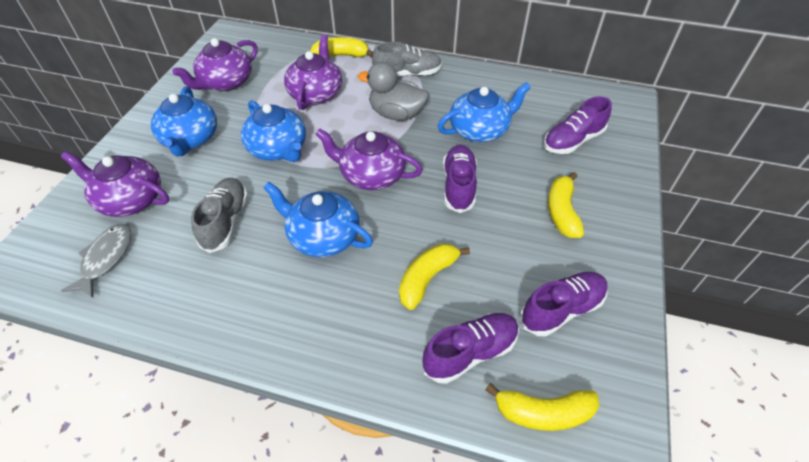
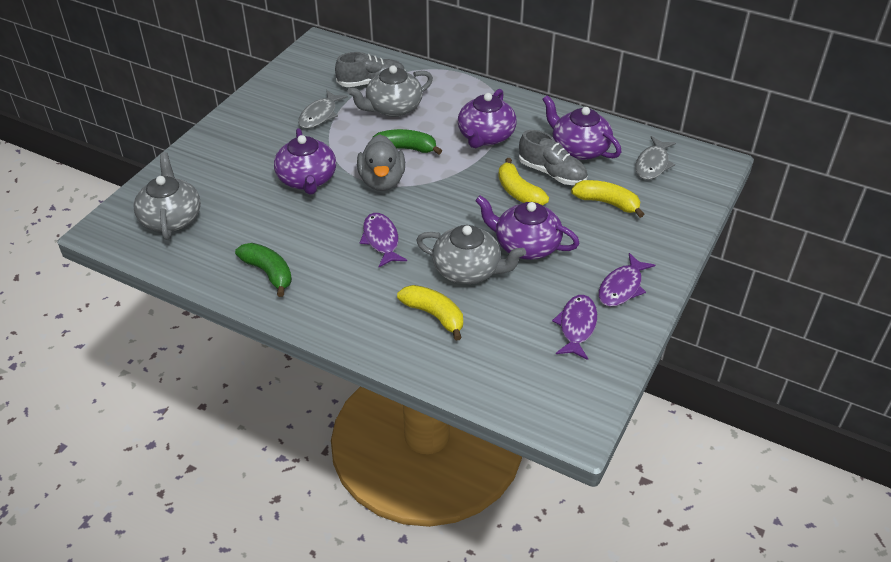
blue teapot: 4 -> 0
green banana: 0 -> 2
grey fish: 1 -> 2
grey teapot: 0 -> 3
purple fish: 0 -> 3
purple shoe: 4 -> 0
yellow banana: 4 -> 3

